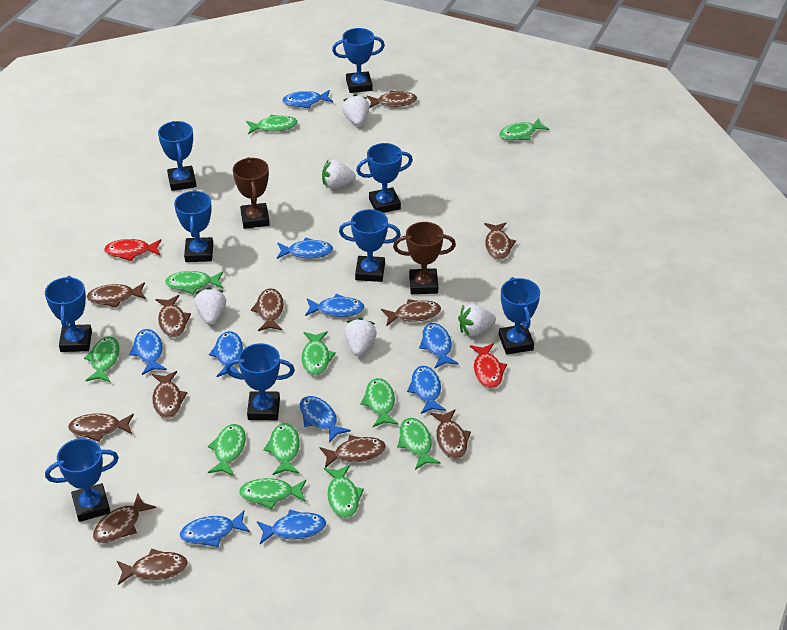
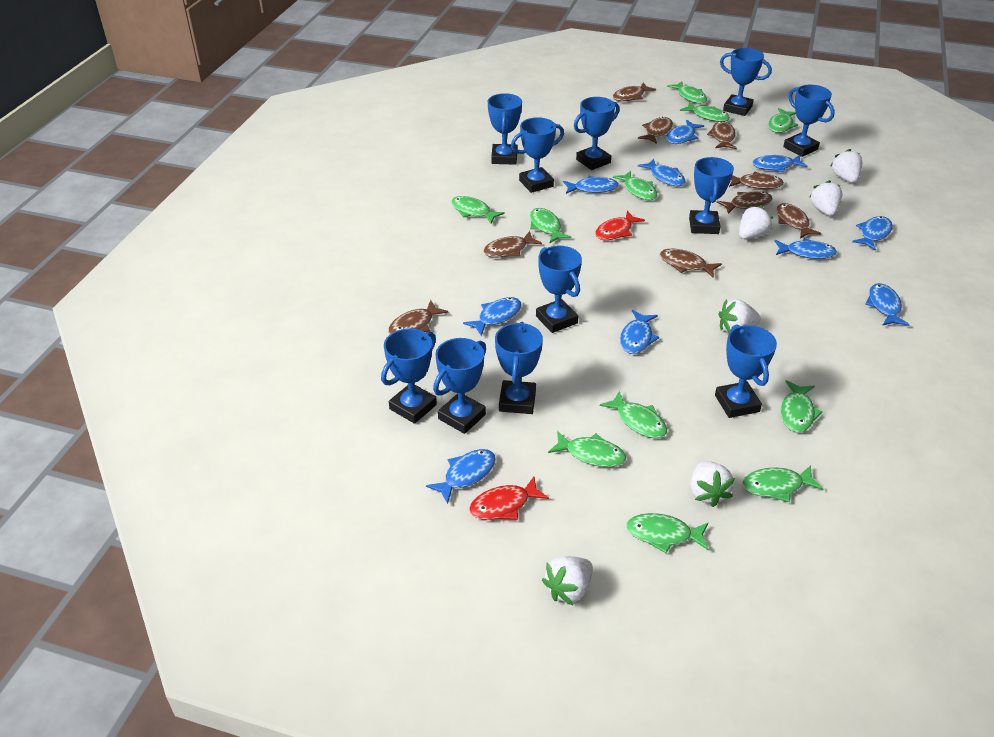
blue trophy: 9 -> 11
brown fish: 12 -> 9
brown trophy: 2 -> 0
white strawberry: 5 -> 6

